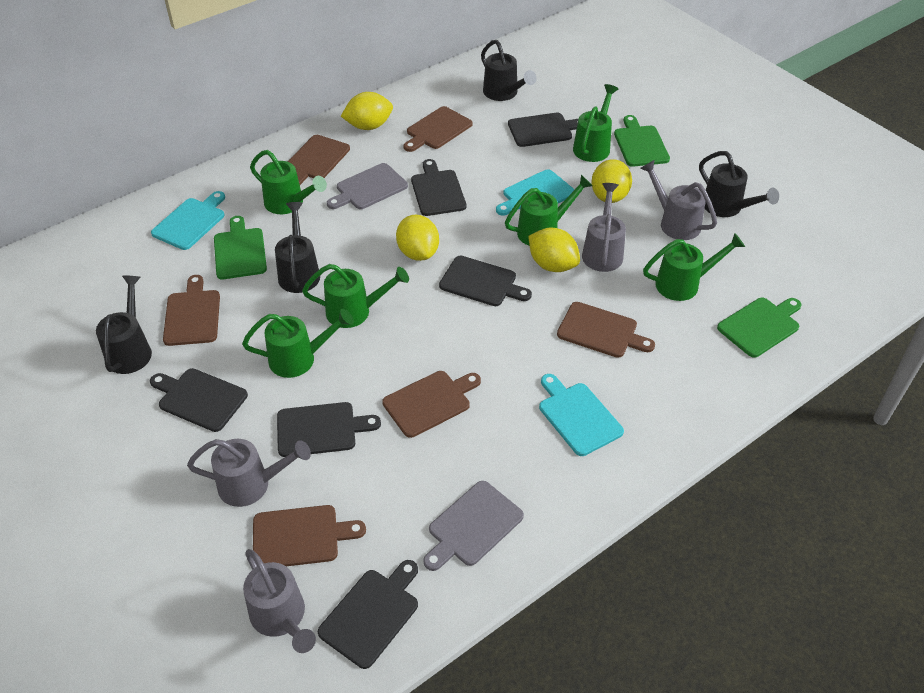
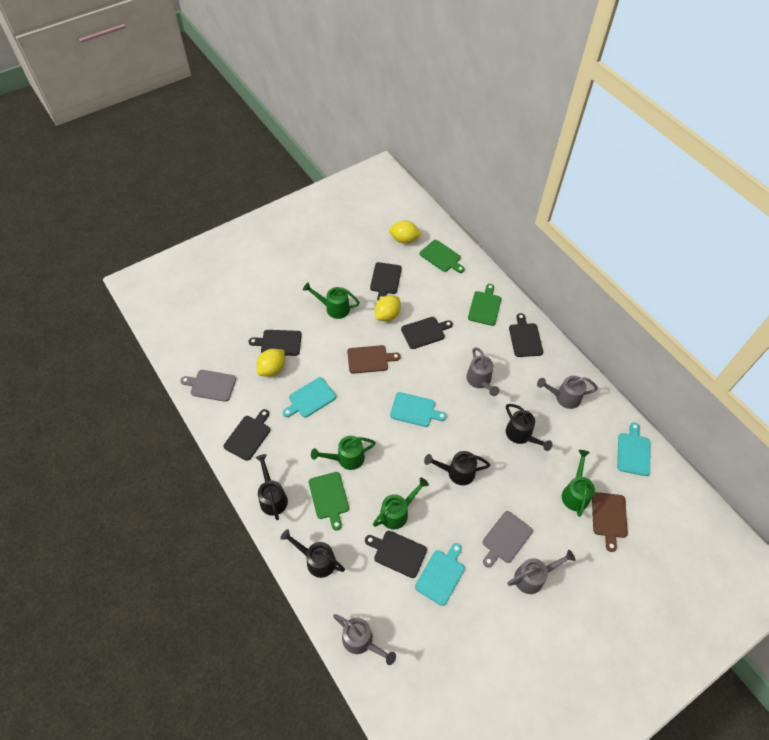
brown cutting board: 6 -> 2
green watering can: 6 -> 4
turquoise cutting board: 3 -> 4
yellow lemon: 4 -> 3

